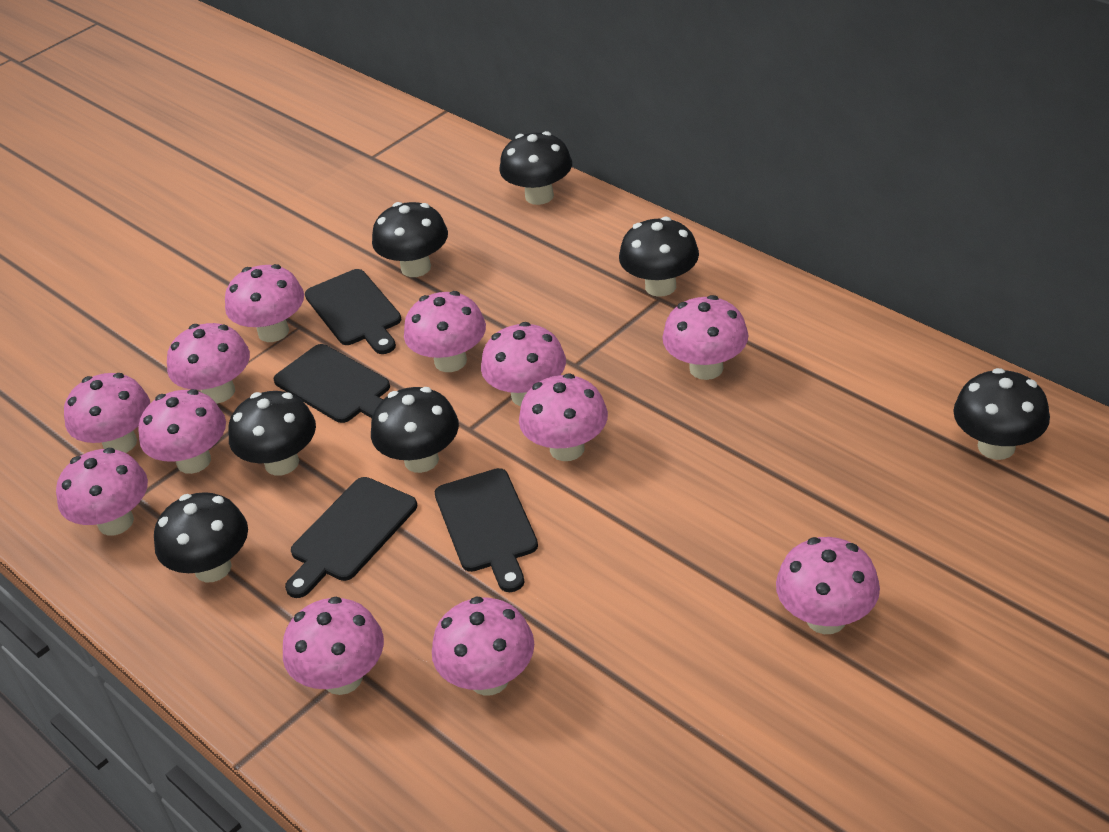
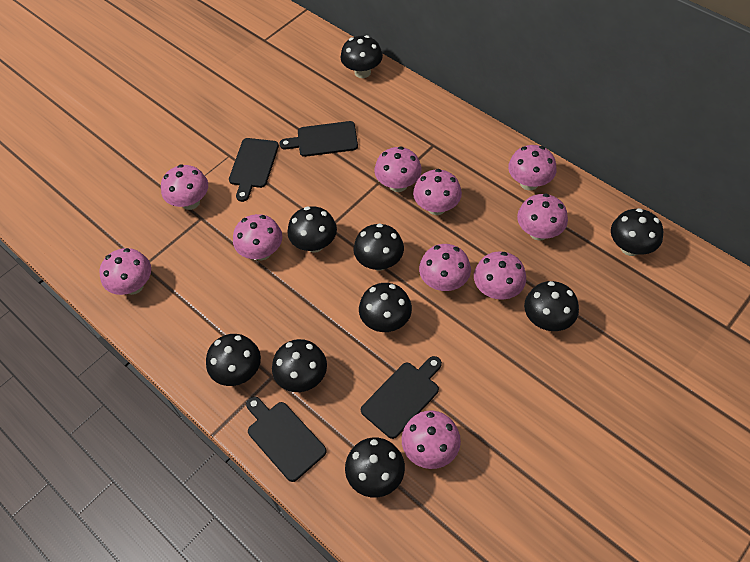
black mushroom: 7 -> 9
pink mushroom: 12 -> 10

